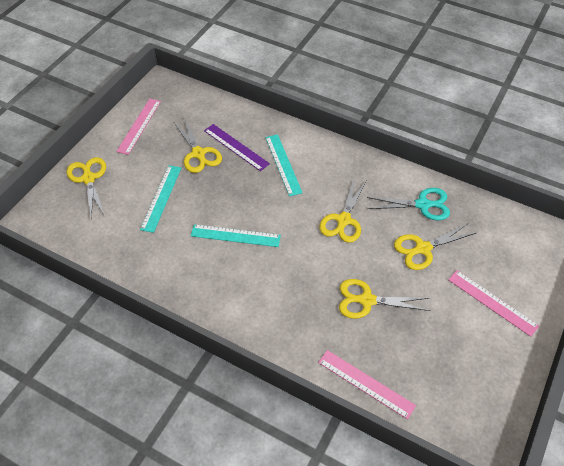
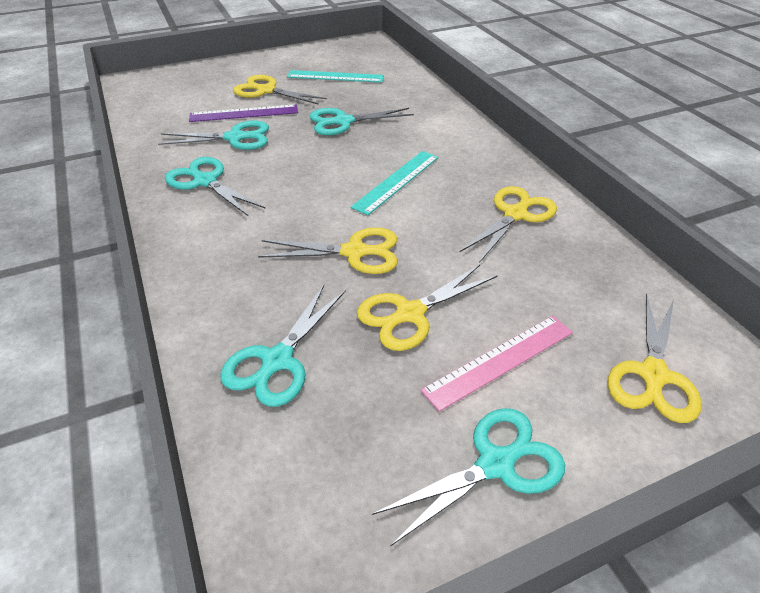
pink ruler: 3 -> 1
turquoise ruler: 3 -> 2
turquoise scissors: 1 -> 5

